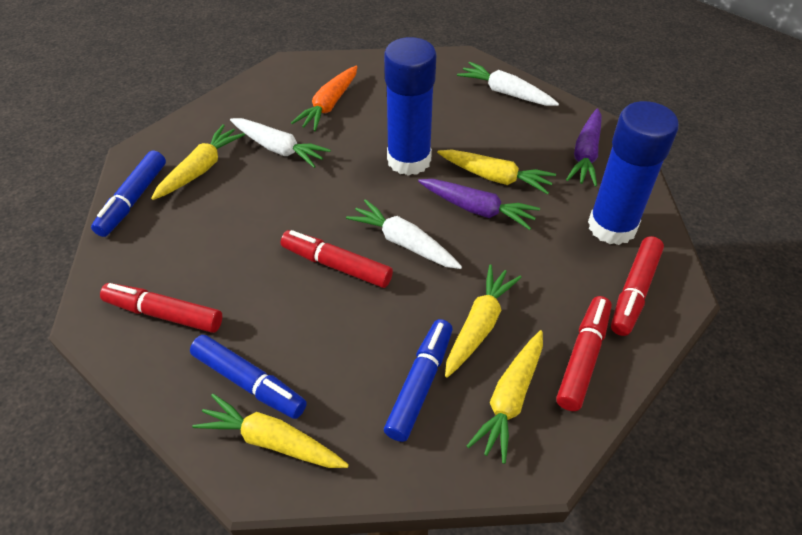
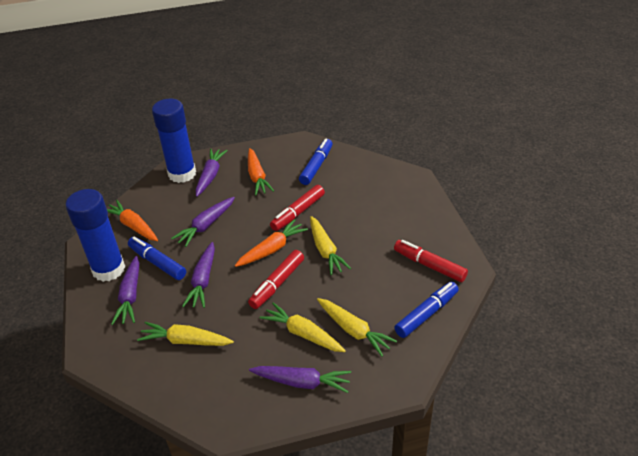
orange carrot: 1 -> 3
purple carrot: 2 -> 5
red marker: 4 -> 3
white carrot: 3 -> 0
yellow carrot: 5 -> 4

